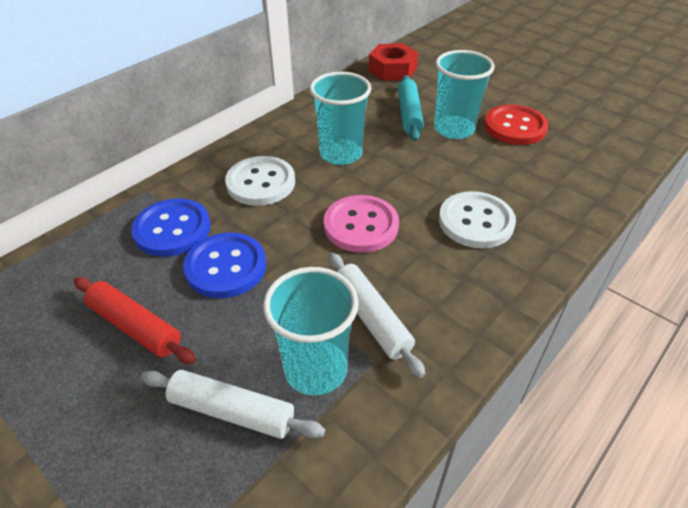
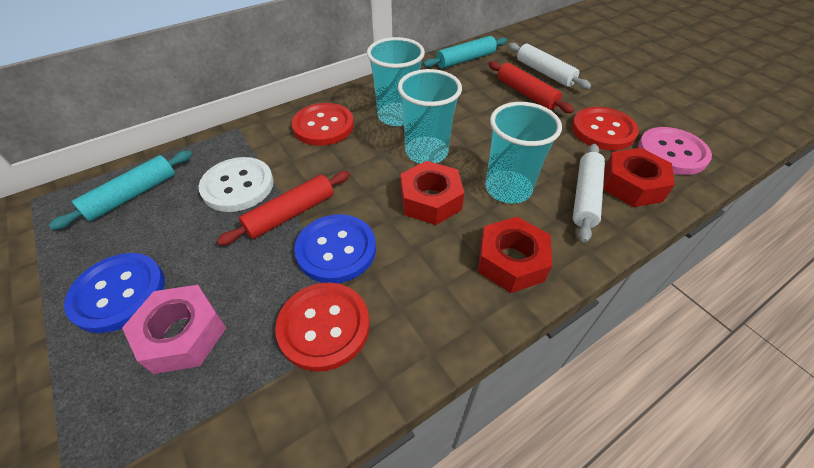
pink nut: 0 -> 1
red button: 1 -> 3
red nut: 1 -> 3
red rolling pin: 1 -> 2
turquoise rolling pin: 1 -> 2
white button: 2 -> 1

